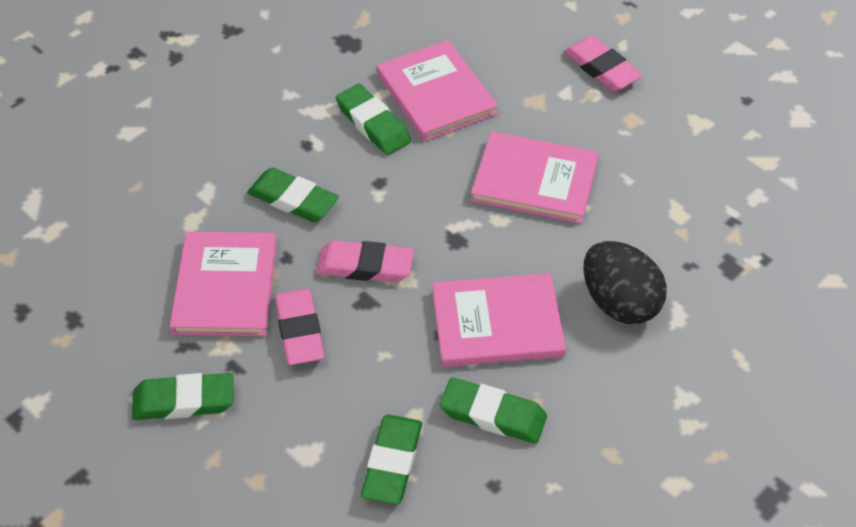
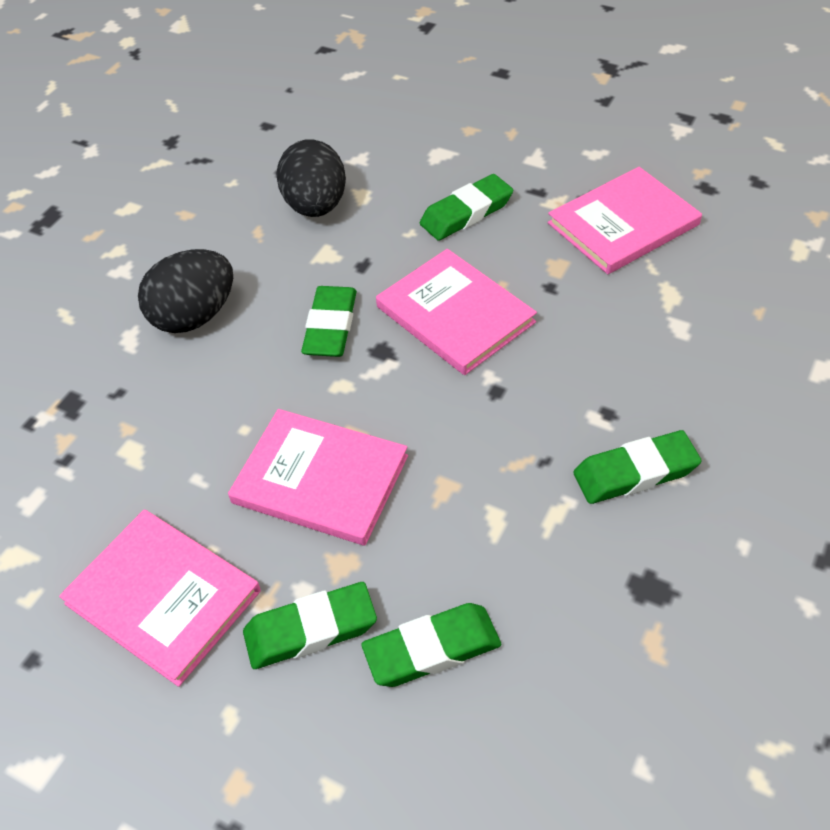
black egg: 1 -> 2
pink eraser: 3 -> 0

